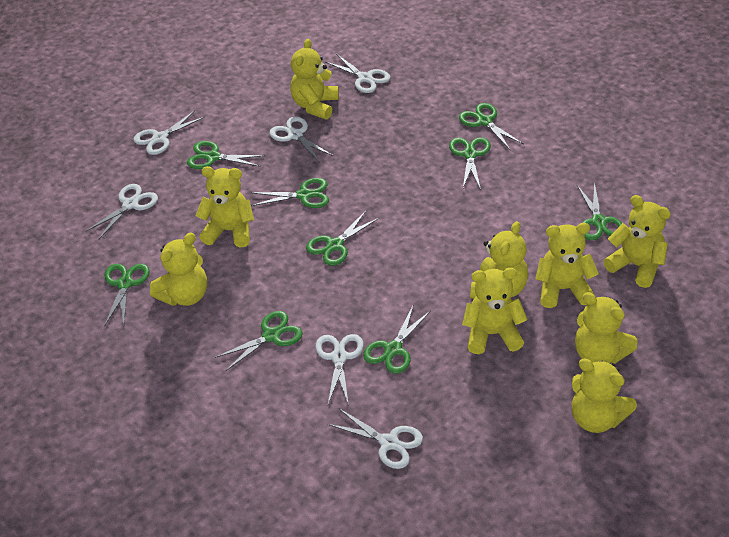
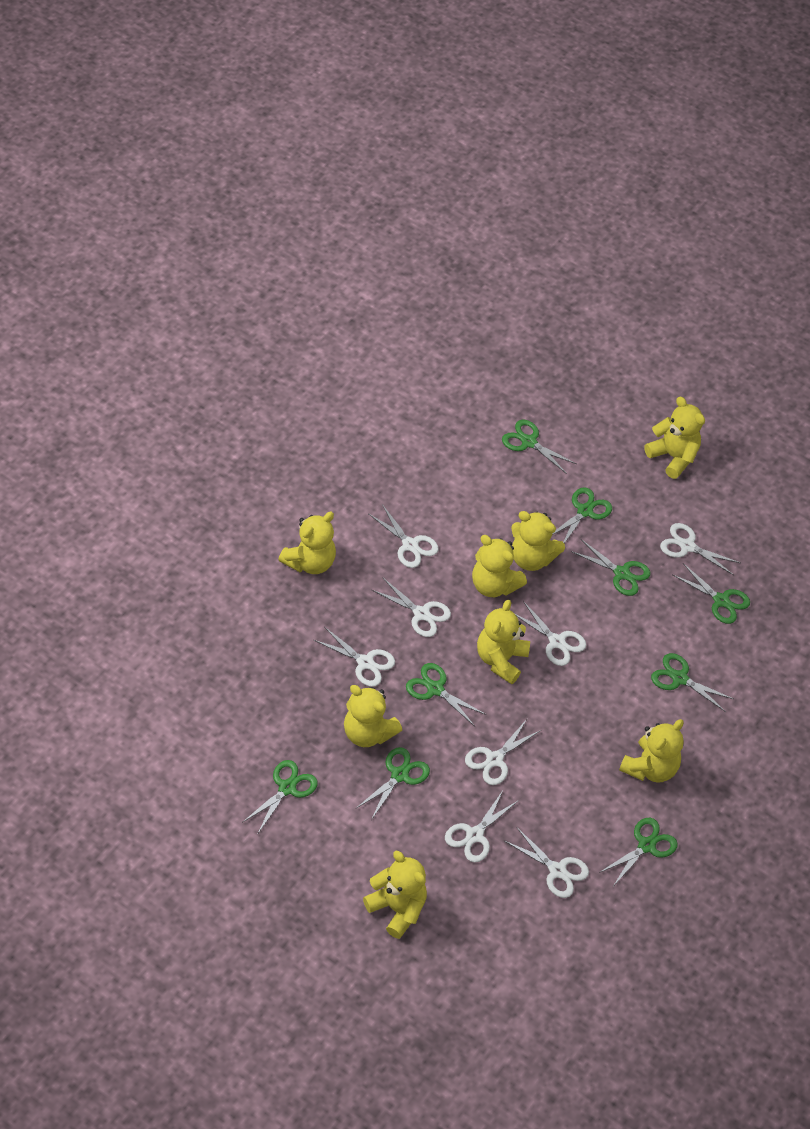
white scissors: 6 -> 8
yellow teddy bear: 9 -> 8

